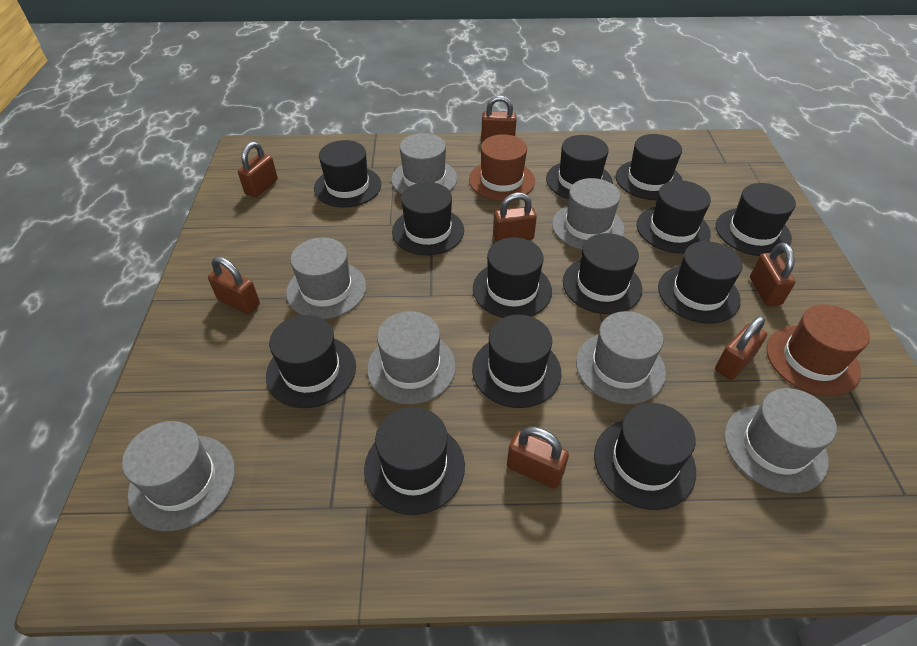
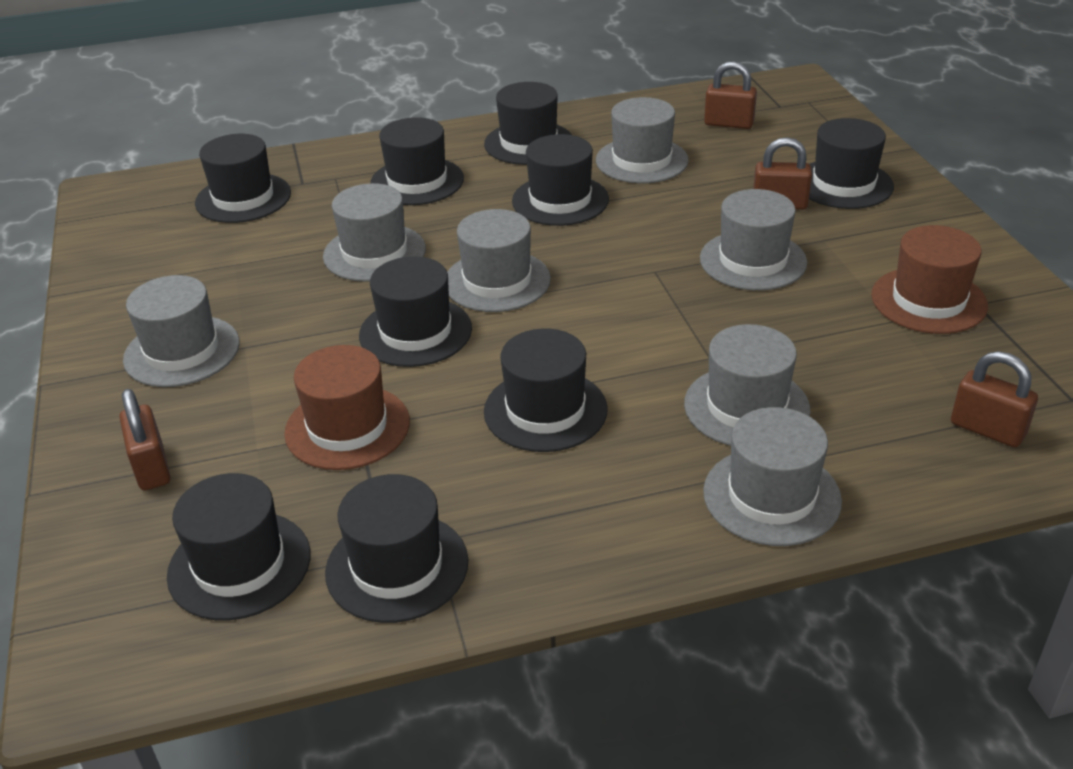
black hat: 13 -> 9
brown padlock: 7 -> 4

